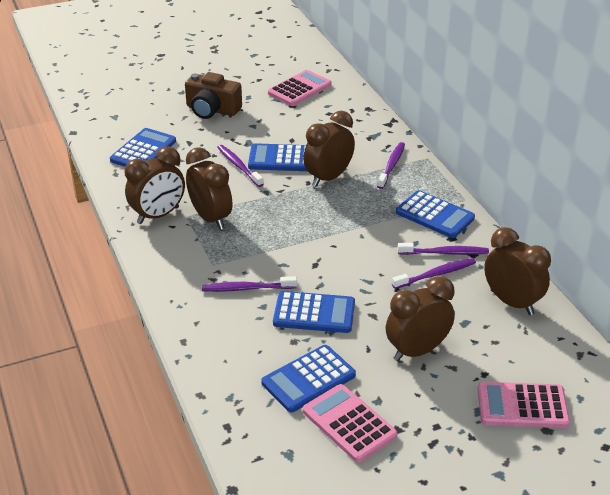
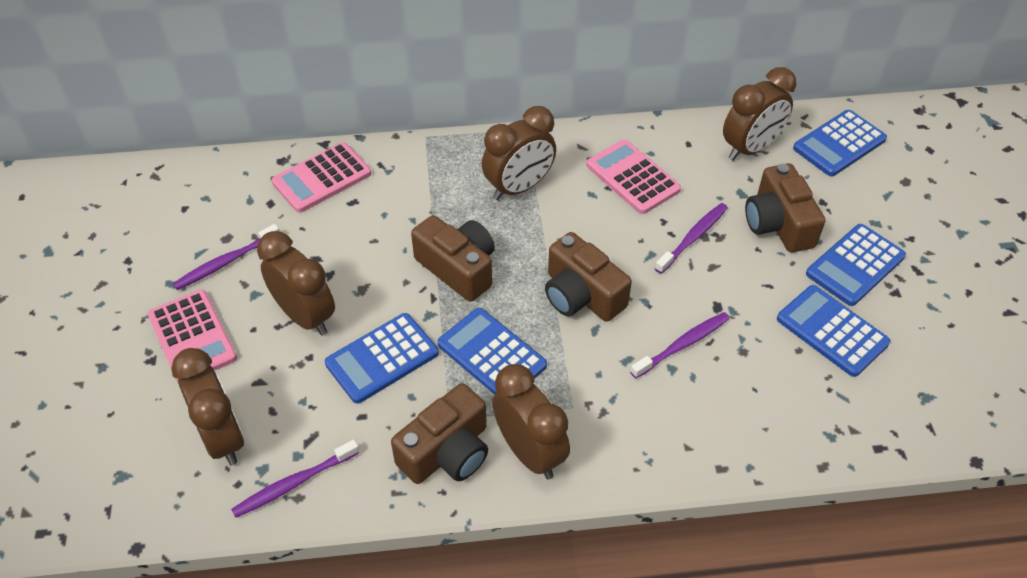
brown camera: 1 -> 4
purple toothbrush: 5 -> 4

